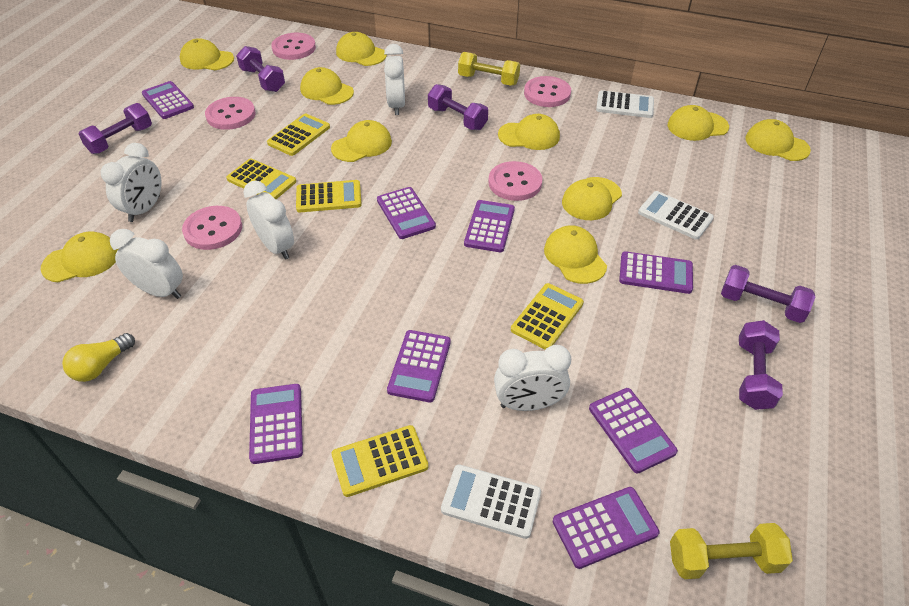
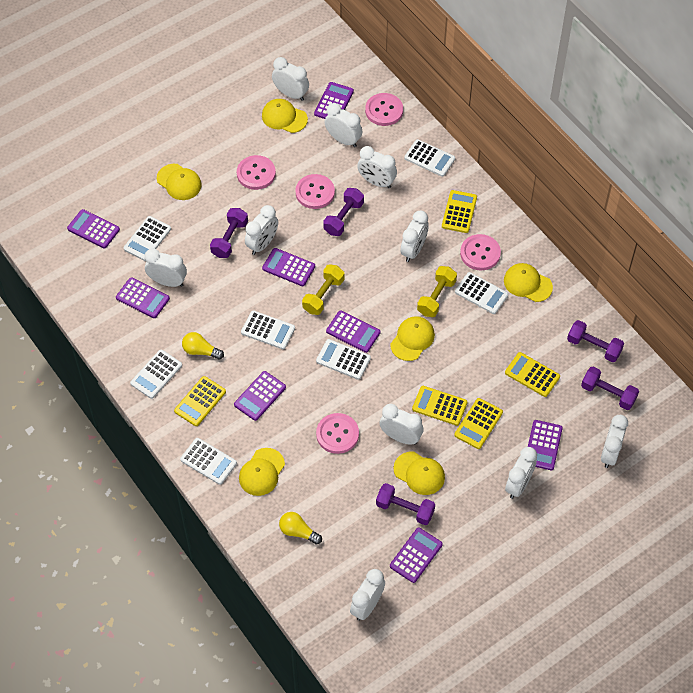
white calculator: 3 -> 7
white clock: 5 -> 10
yellow cap: 10 -> 6
yellow light bulb: 1 -> 2

